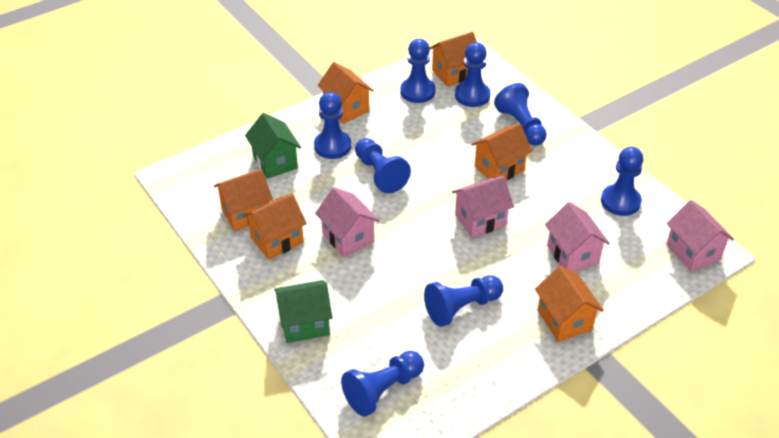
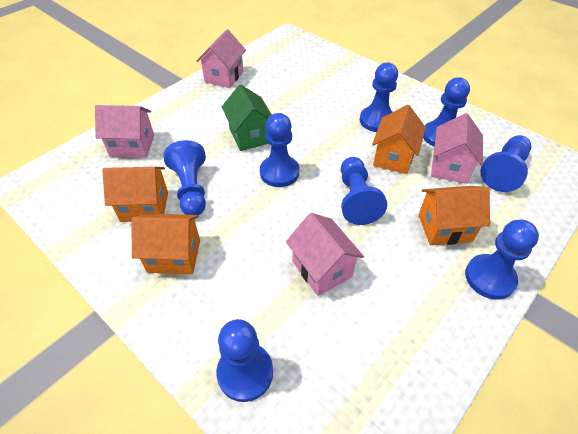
green house: 2 -> 1
orange house: 6 -> 4

